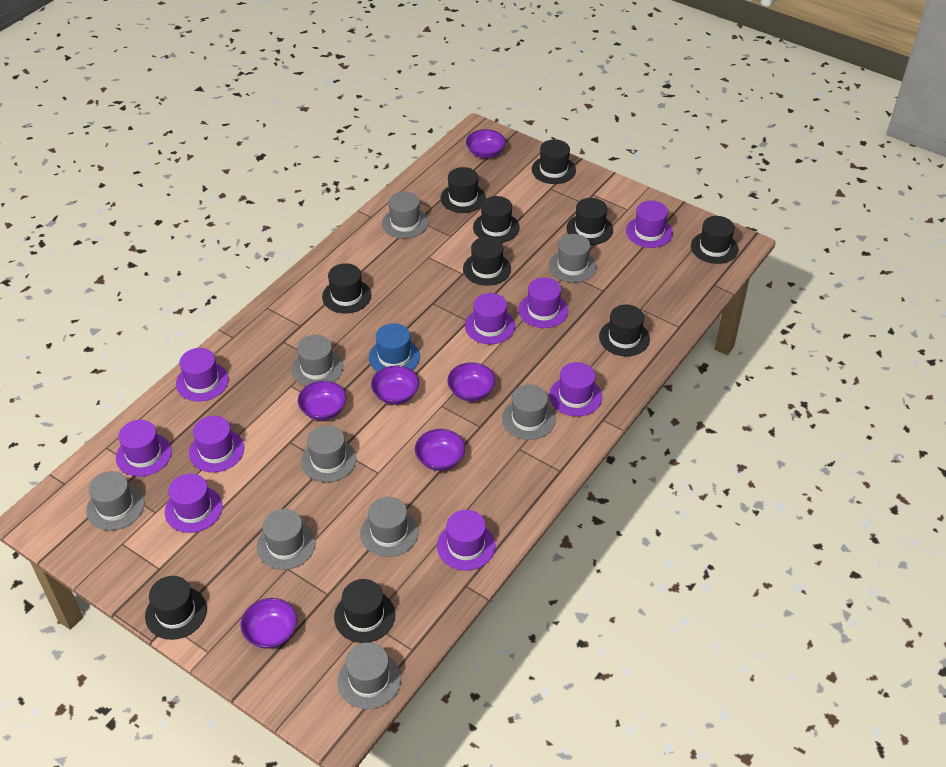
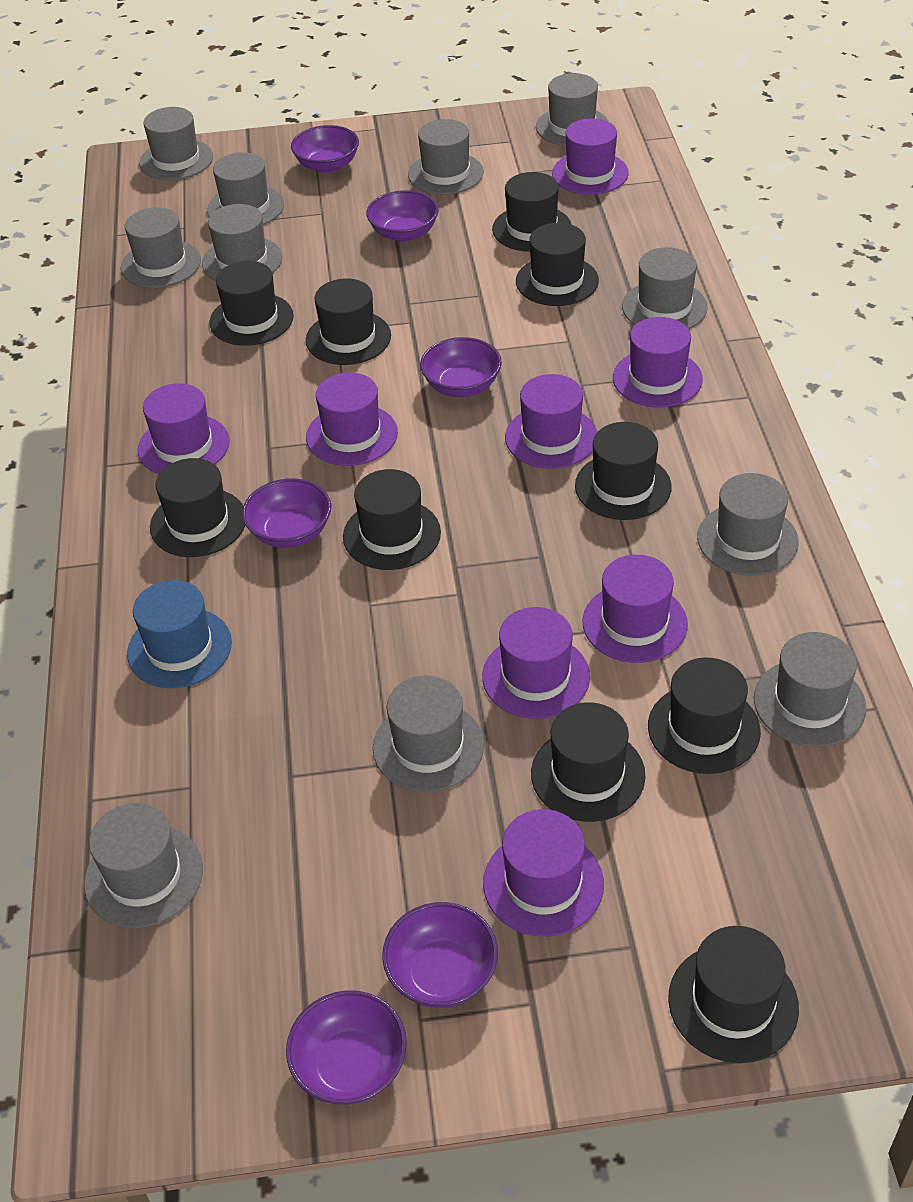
grey hat: 9 -> 11
purple hat: 9 -> 8

